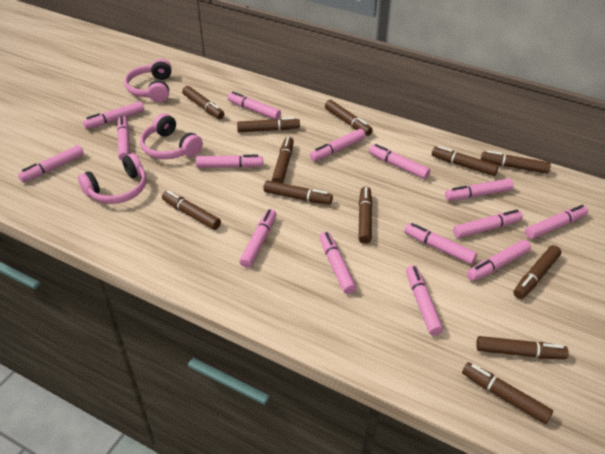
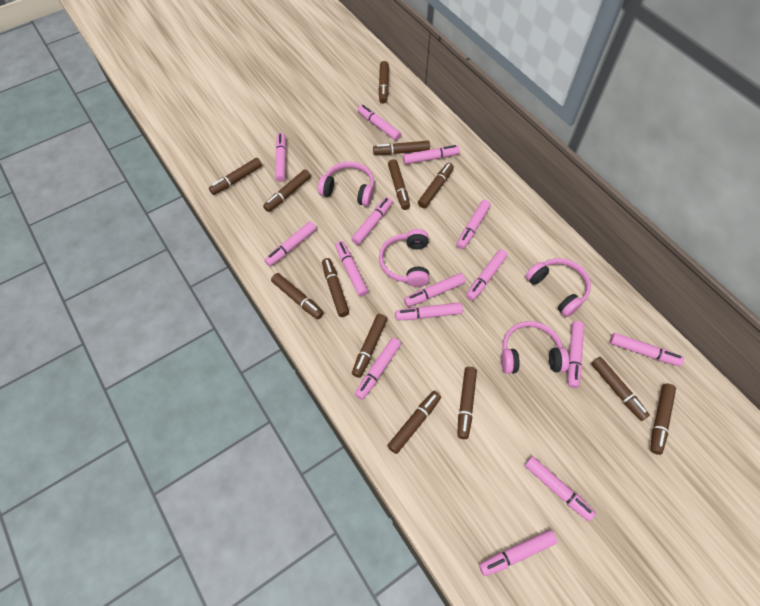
brown marker: 12 -> 13
pink headphones: 3 -> 4

